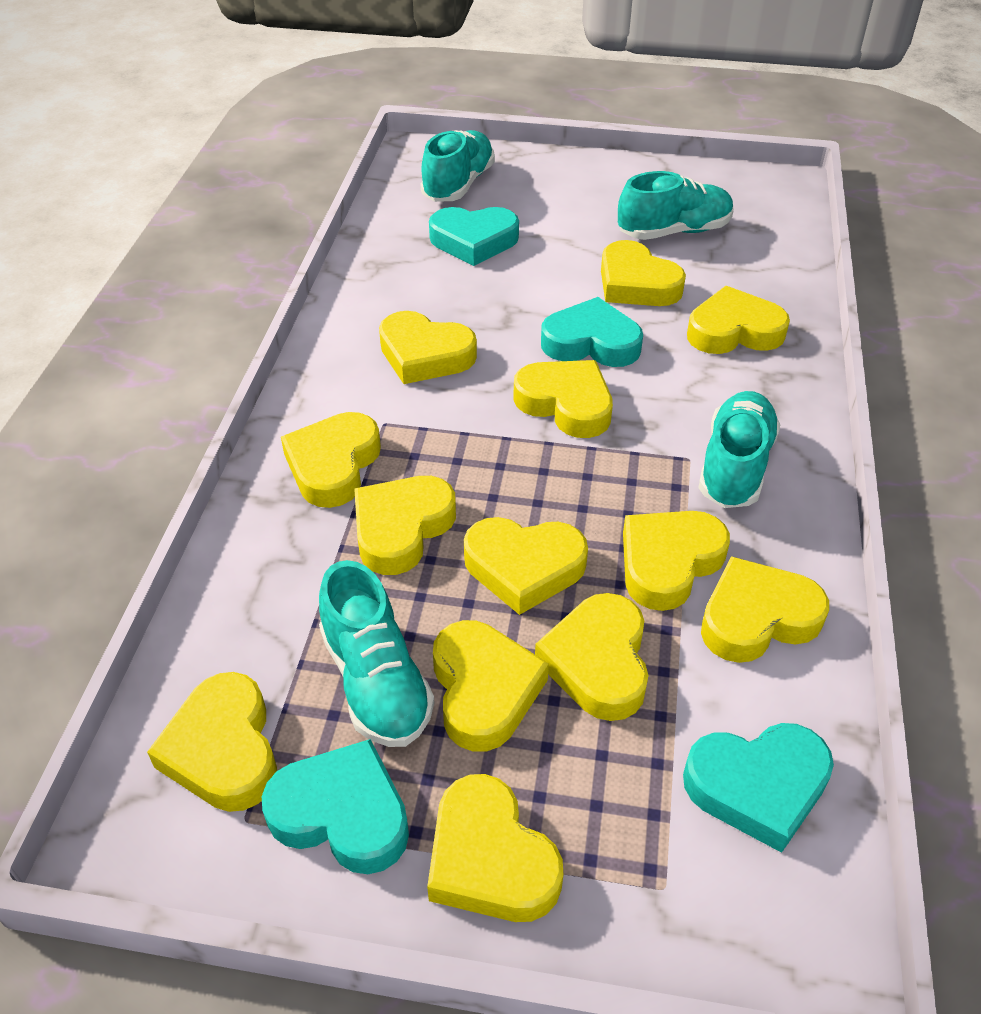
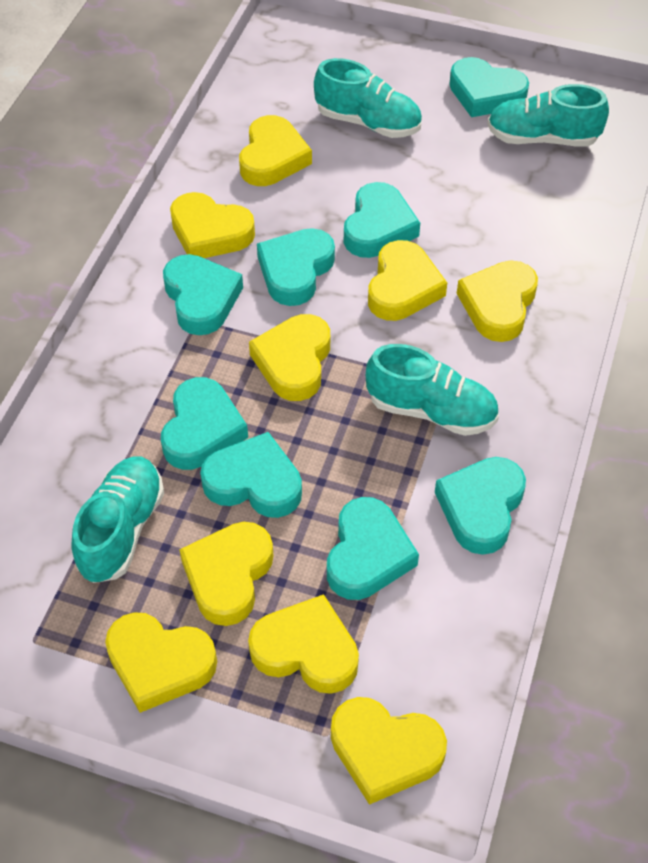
turquoise heart: 4 -> 8
yellow heart: 13 -> 9

